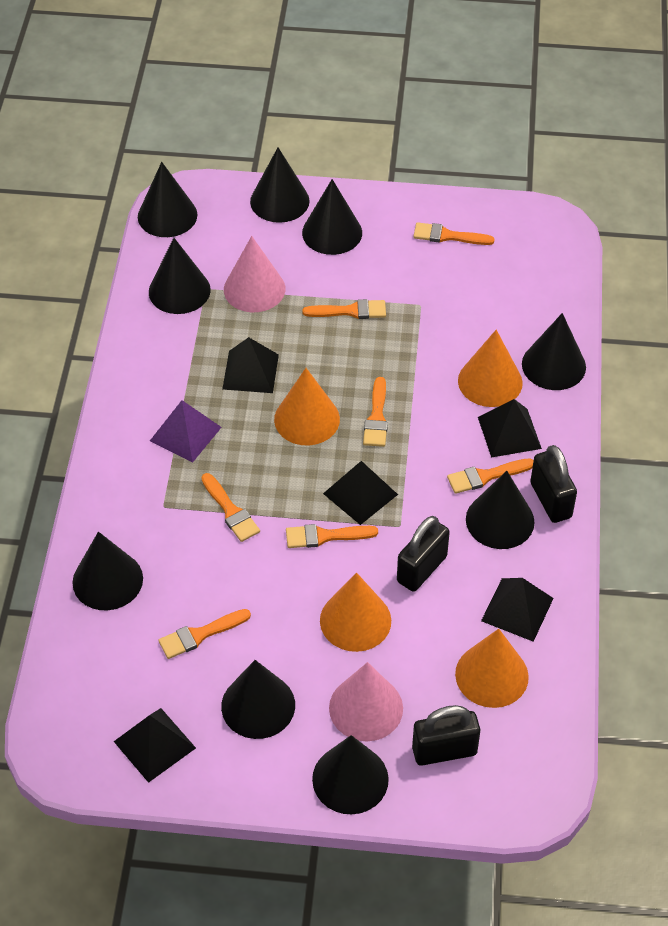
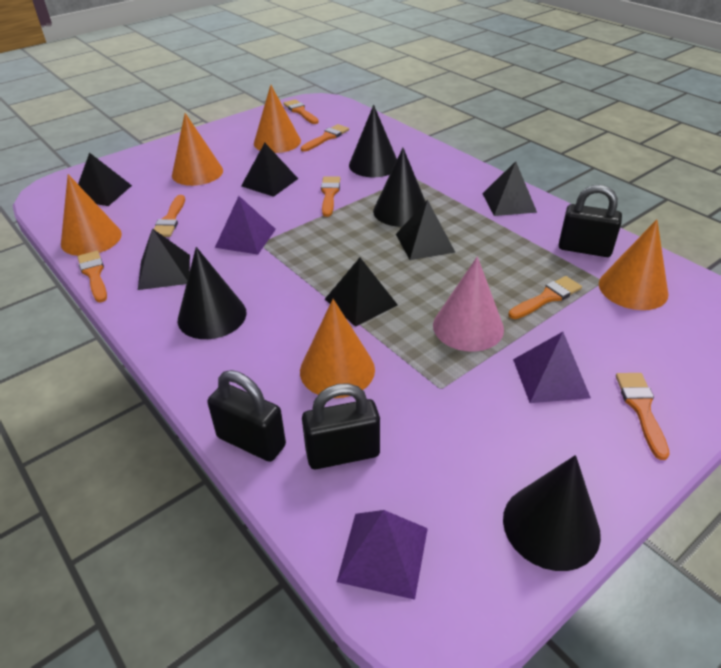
black cone: 9 -> 4
black pyramid: 5 -> 6
orange cone: 4 -> 5
pink cone: 2 -> 1
purple pyramid: 1 -> 3

